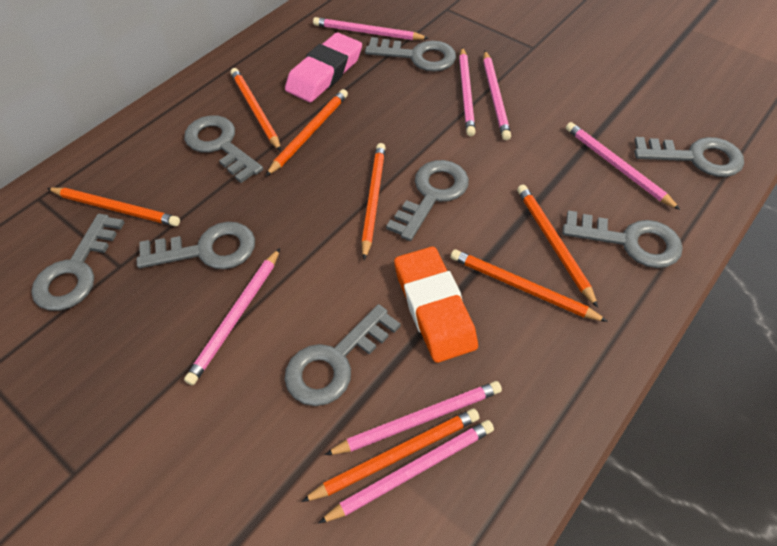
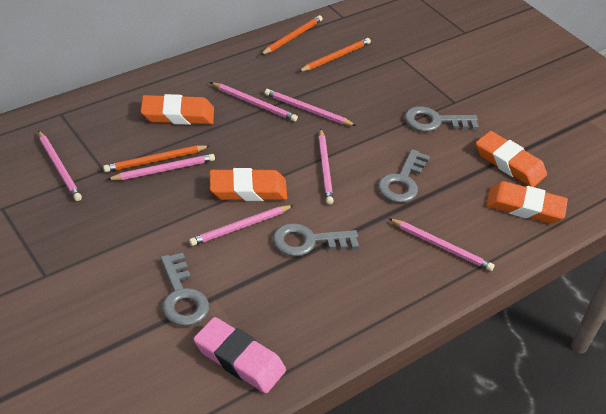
grey key: 8 -> 4
orange eraser: 1 -> 4
orange pencil: 7 -> 3

